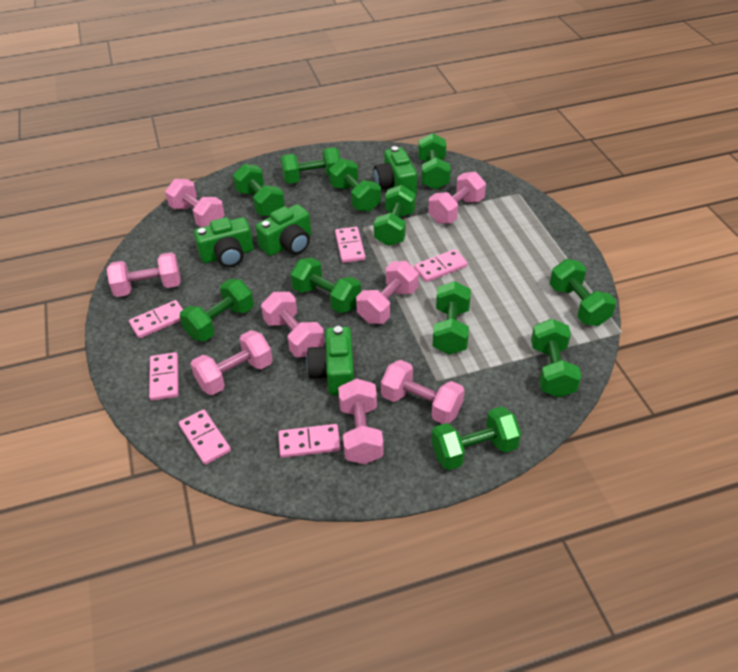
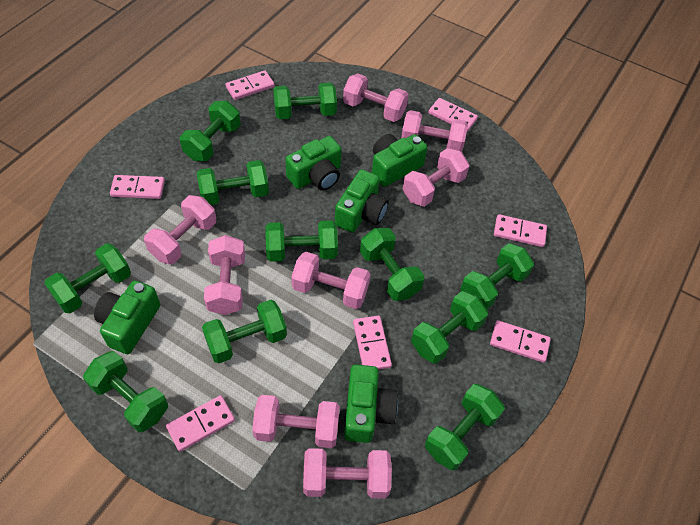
green camera: 4 -> 5
pink domino: 6 -> 7

